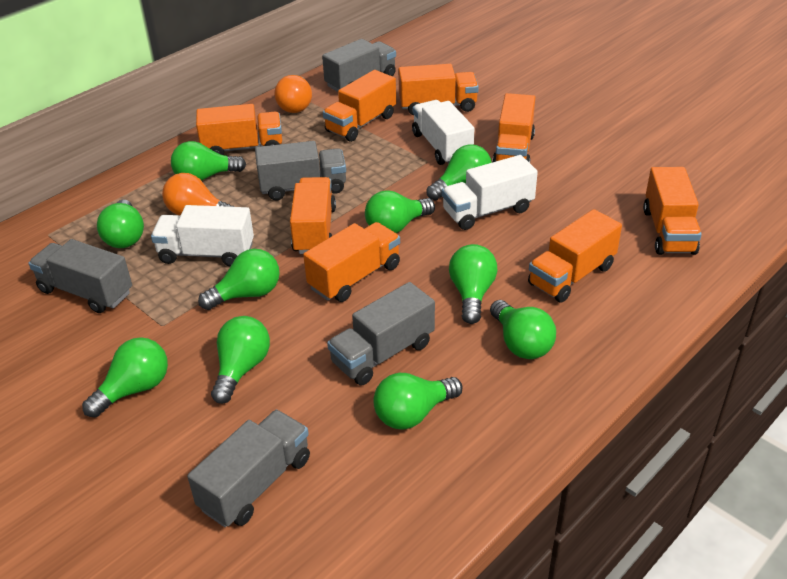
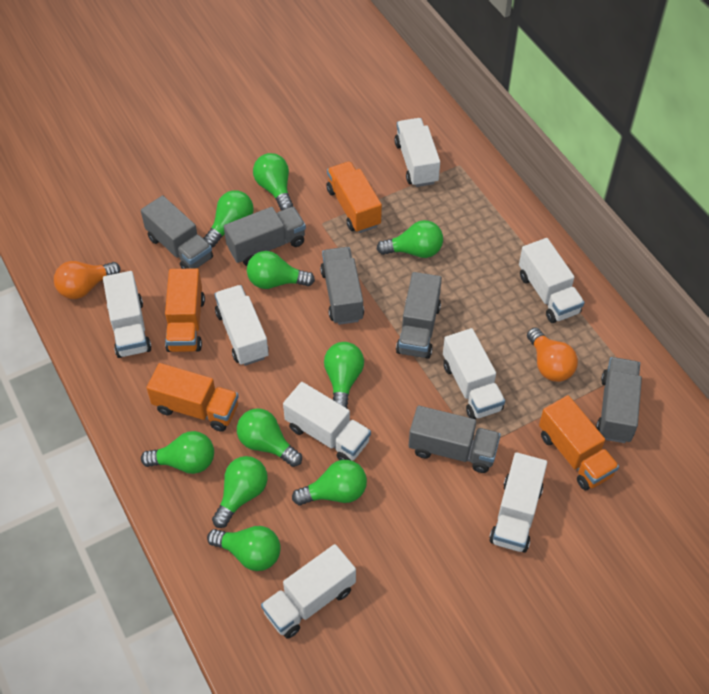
grey truck: 5 -> 6
orange truck: 8 -> 4
white truck: 3 -> 8

